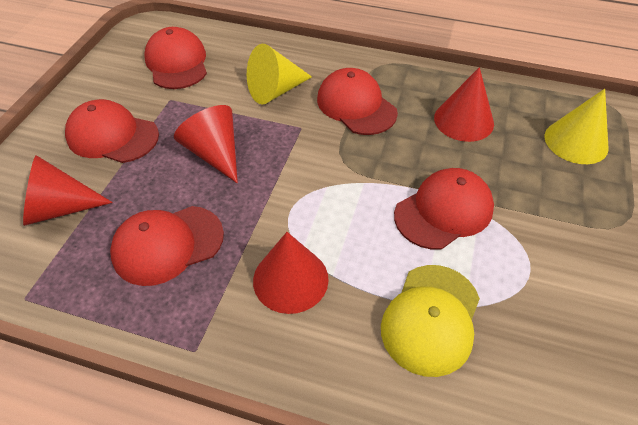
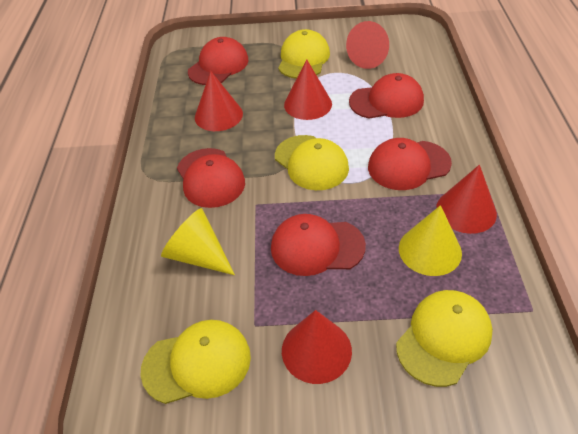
red cone: 4 -> 5
yellow cap: 1 -> 4

